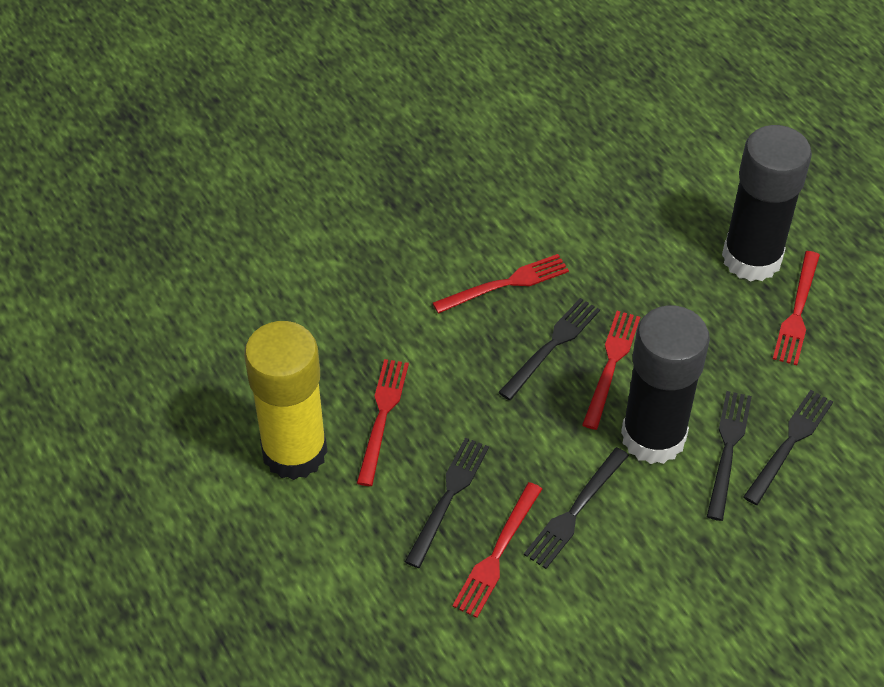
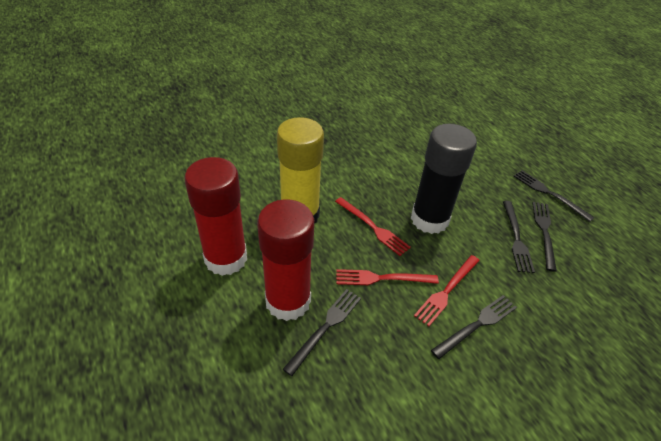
black glue stick: 2 -> 1
red fork: 5 -> 3
red glue stick: 0 -> 2

